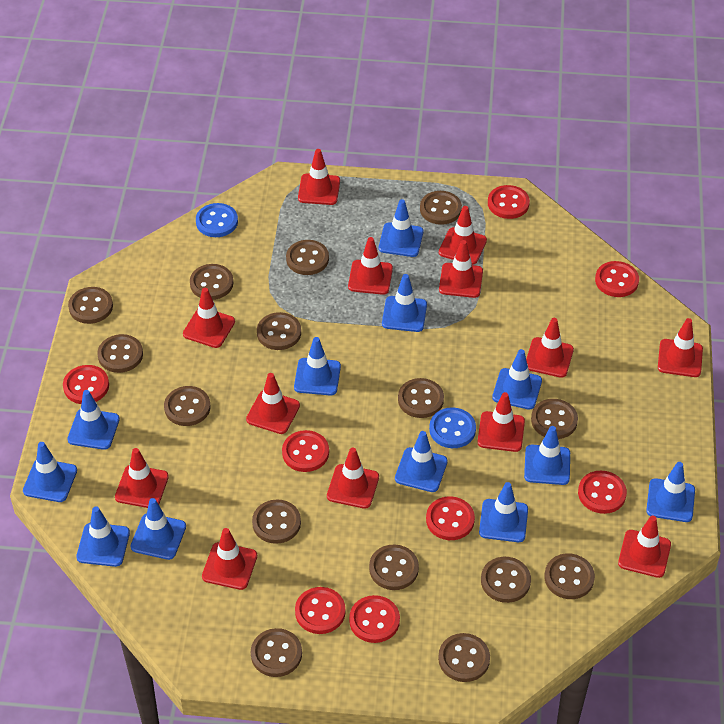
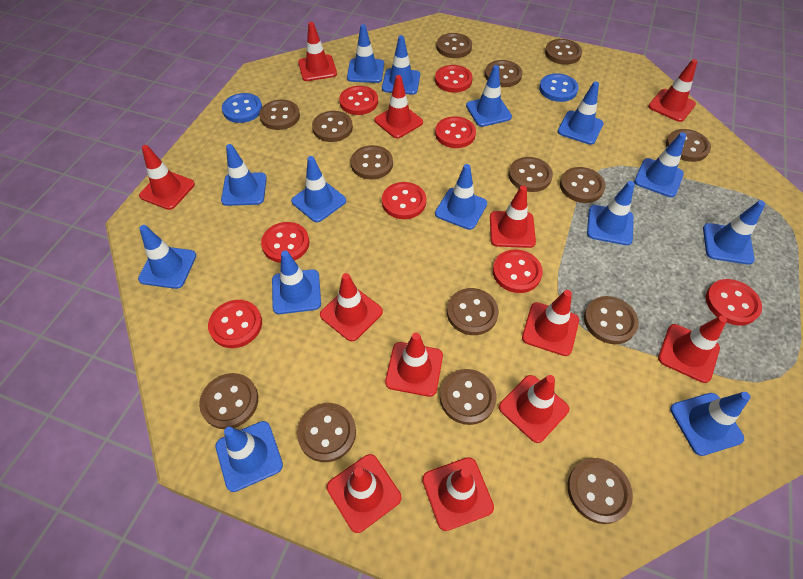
blue traffic cone: 12 -> 14
red traffic cone: 13 -> 12

